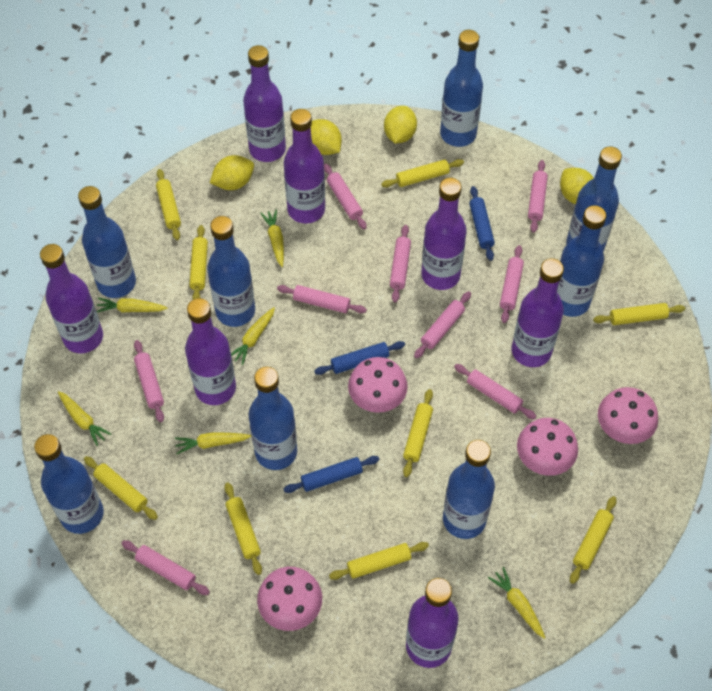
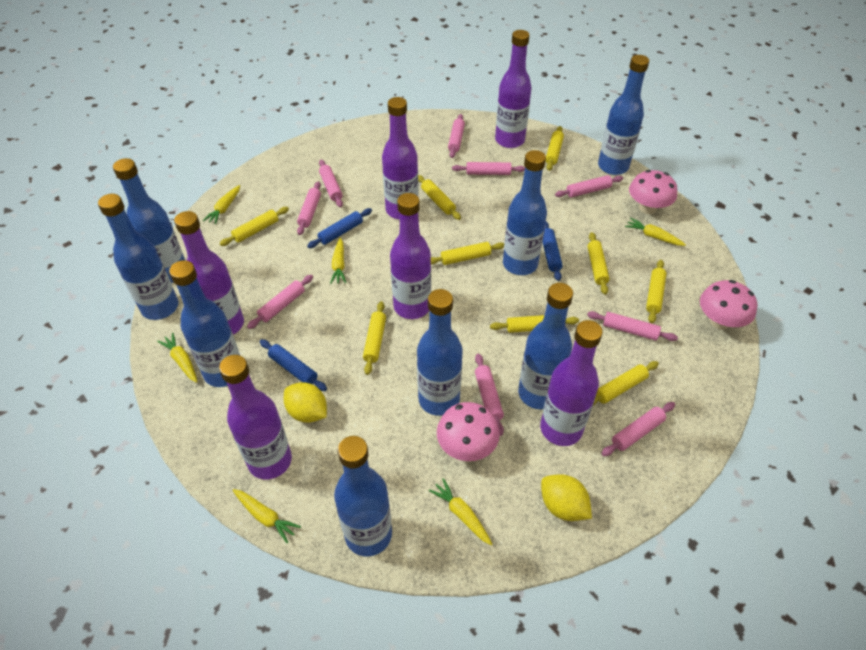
pink mushroom: 4 -> 3
purple bottle: 7 -> 6
yellow lemon: 4 -> 2

